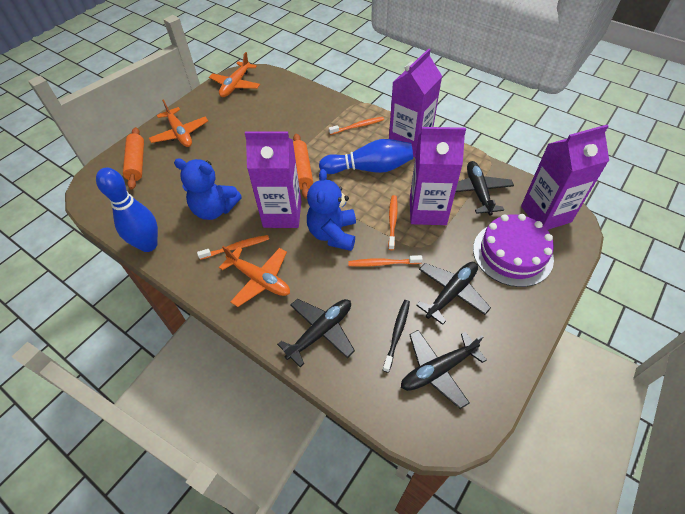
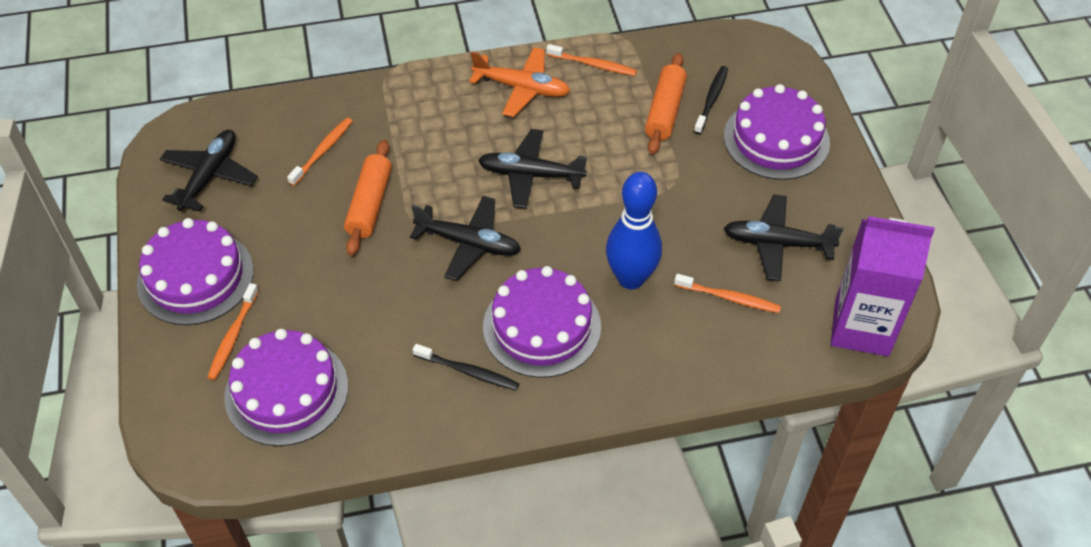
black toothbrush: 1 -> 2
blue bowling pin: 2 -> 1
blue teddy bear: 2 -> 0
orange plane: 3 -> 1
purple cake: 1 -> 4
purple carton: 4 -> 1

